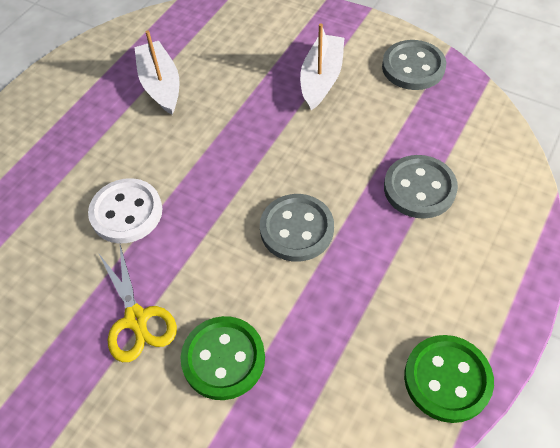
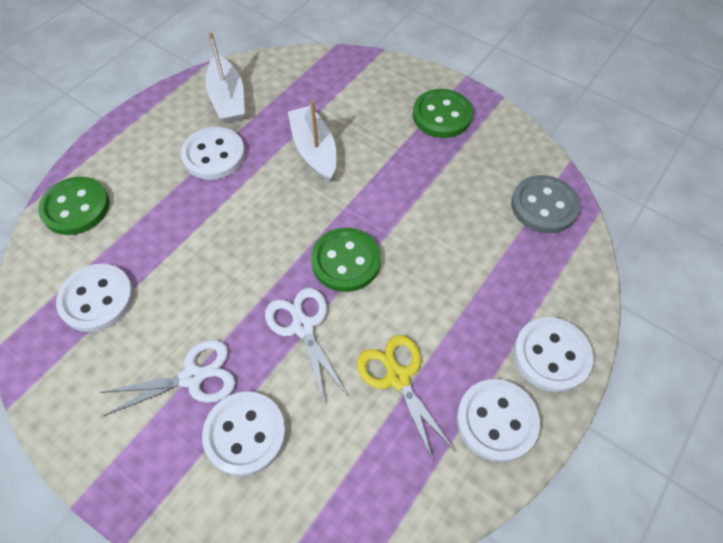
green button: 2 -> 3
grey button: 3 -> 1
white button: 1 -> 5
white scissors: 0 -> 2

